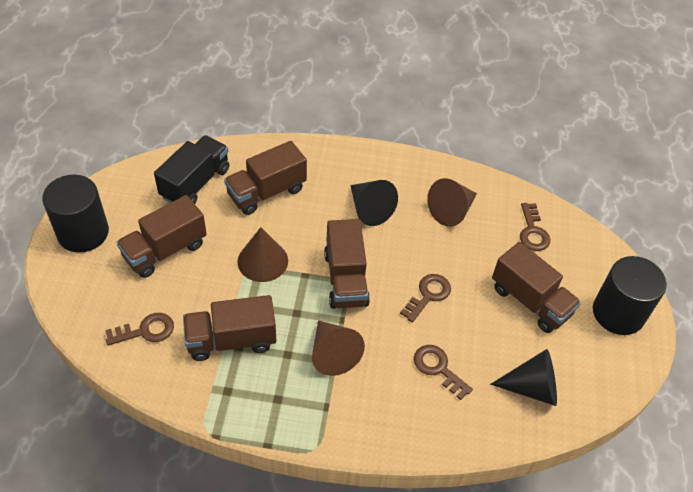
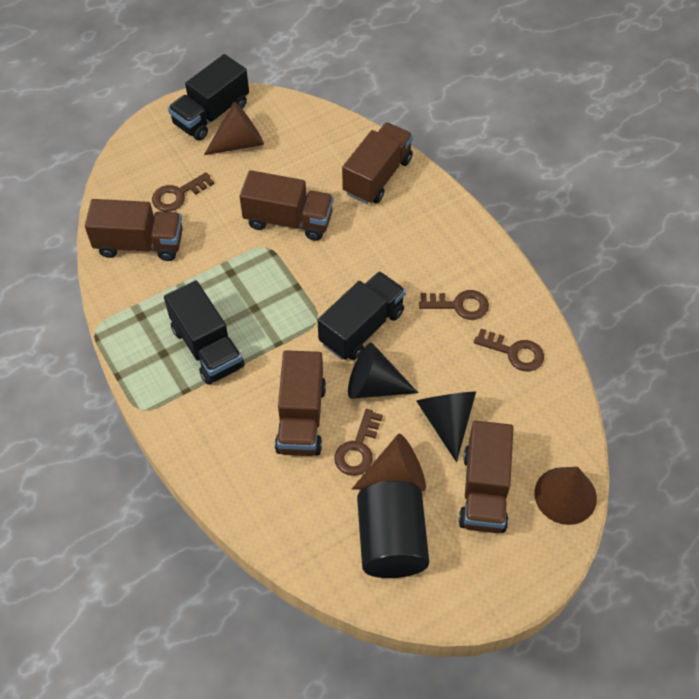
black cylinder: 2 -> 1
black truck: 1 -> 3

